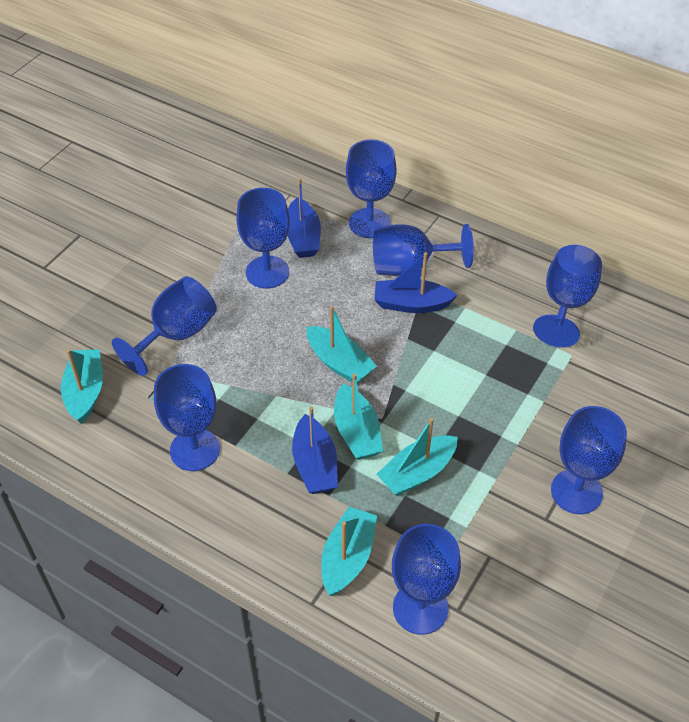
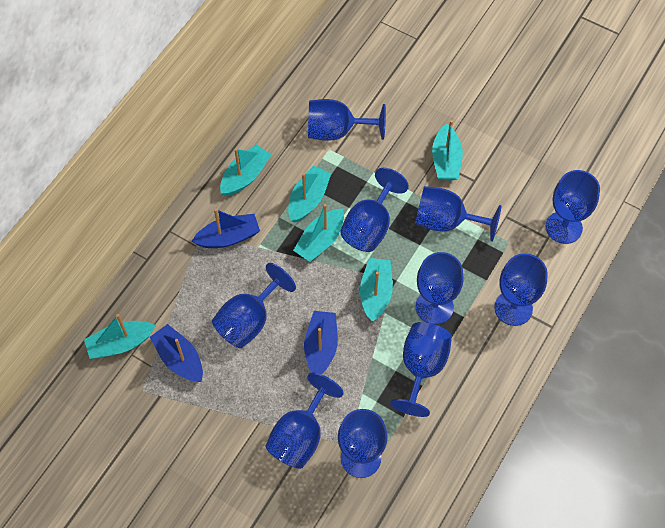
blue goblet: 8 -> 10
turquoise boat: 5 -> 6

